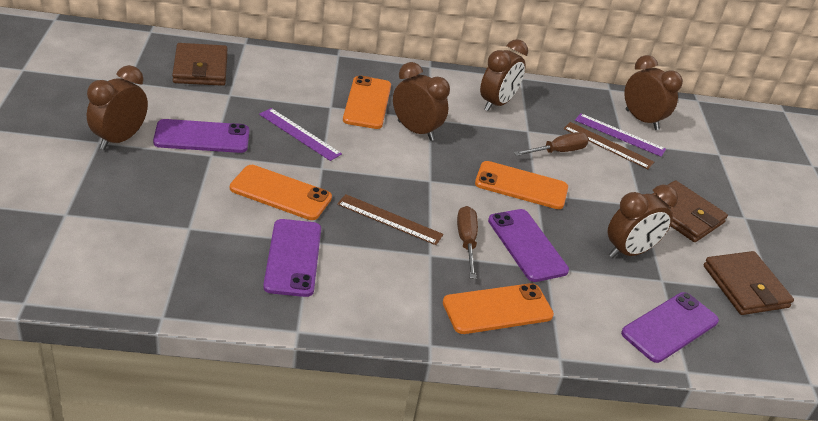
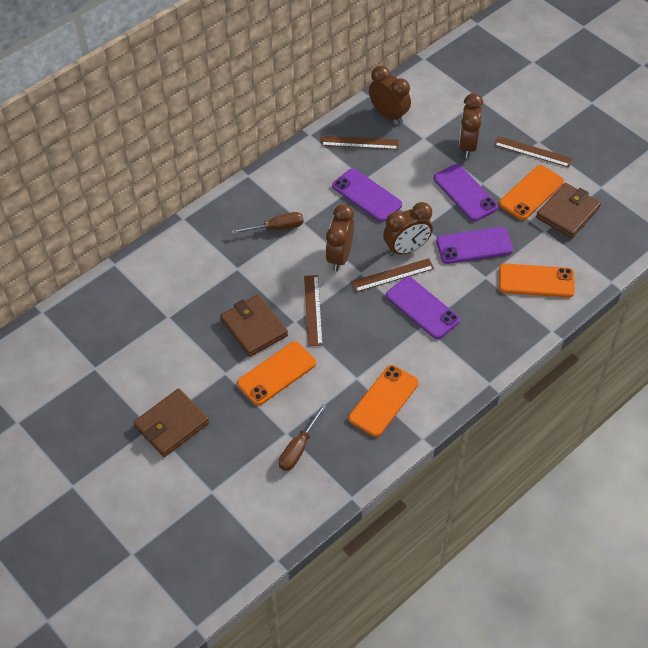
brown clock: 5 -> 4
brown ruler: 2 -> 4
purple ruler: 2 -> 0

